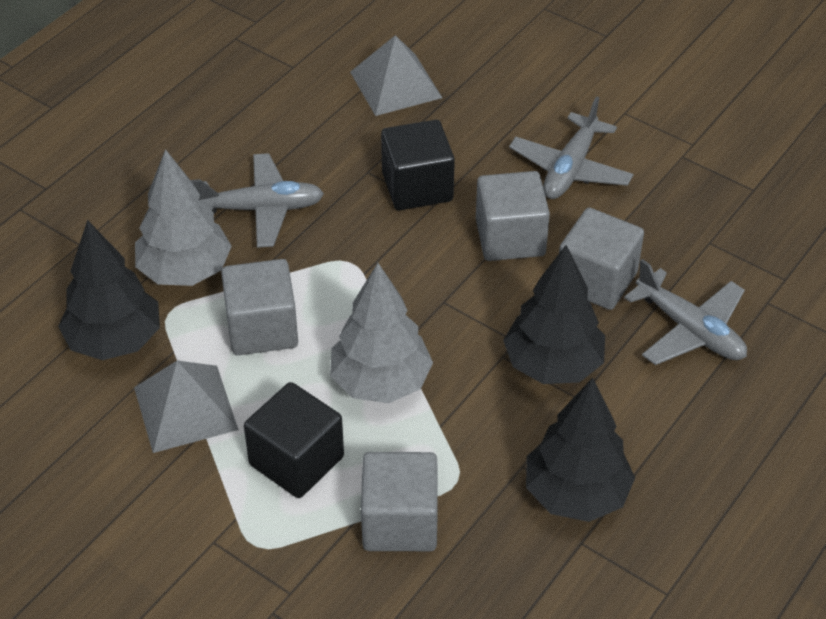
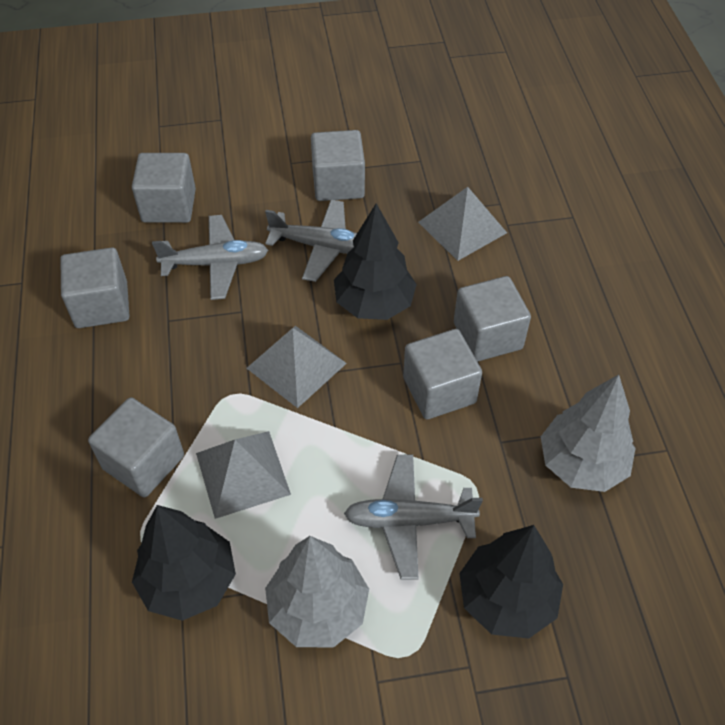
black cube: 2 -> 0
grey cube: 4 -> 6
grey pyramid: 2 -> 3

